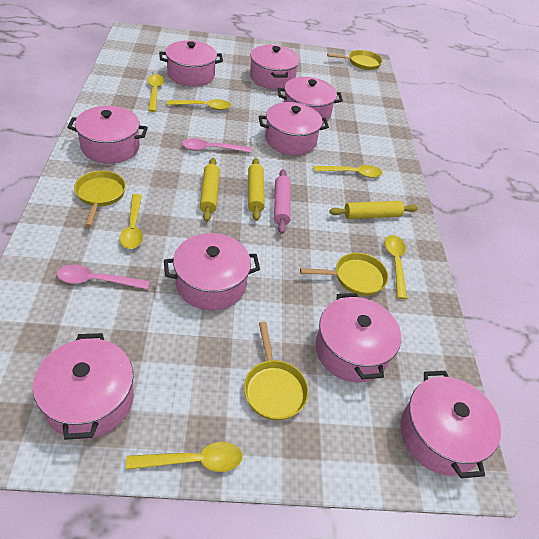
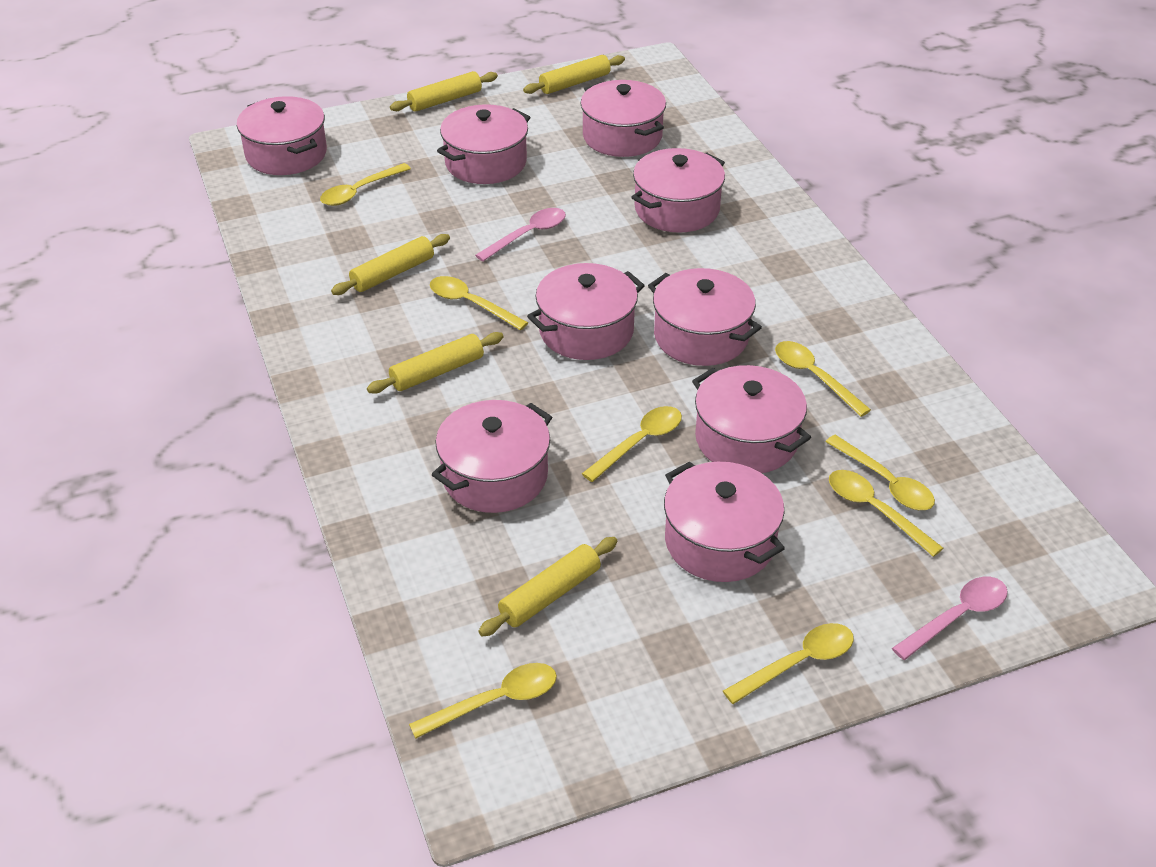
pink rolling pin: 1 -> 0
yellow pan: 4 -> 0
yellow rolling pin: 3 -> 5
yellow spoon: 6 -> 8

